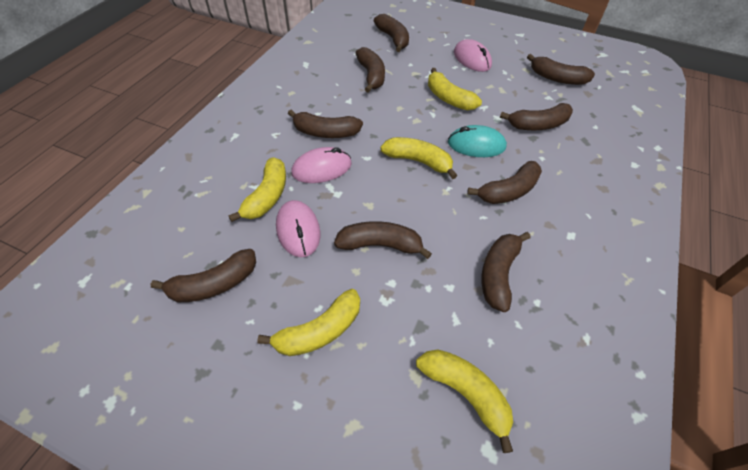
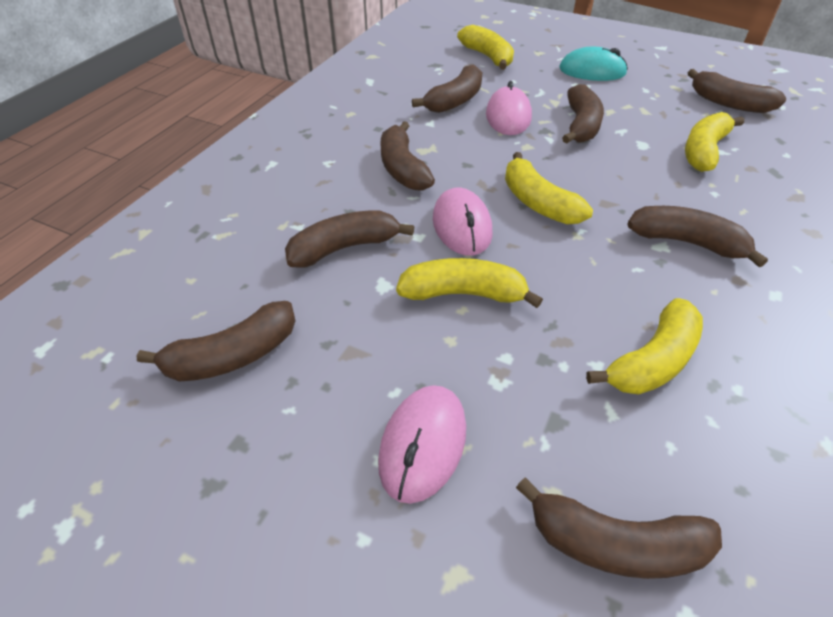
brown banana: 9 -> 8

